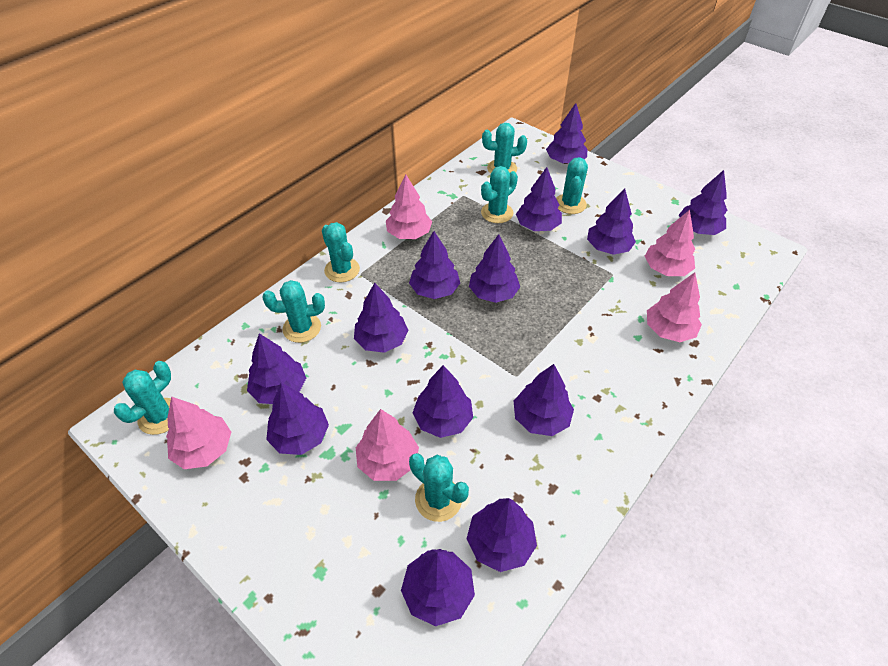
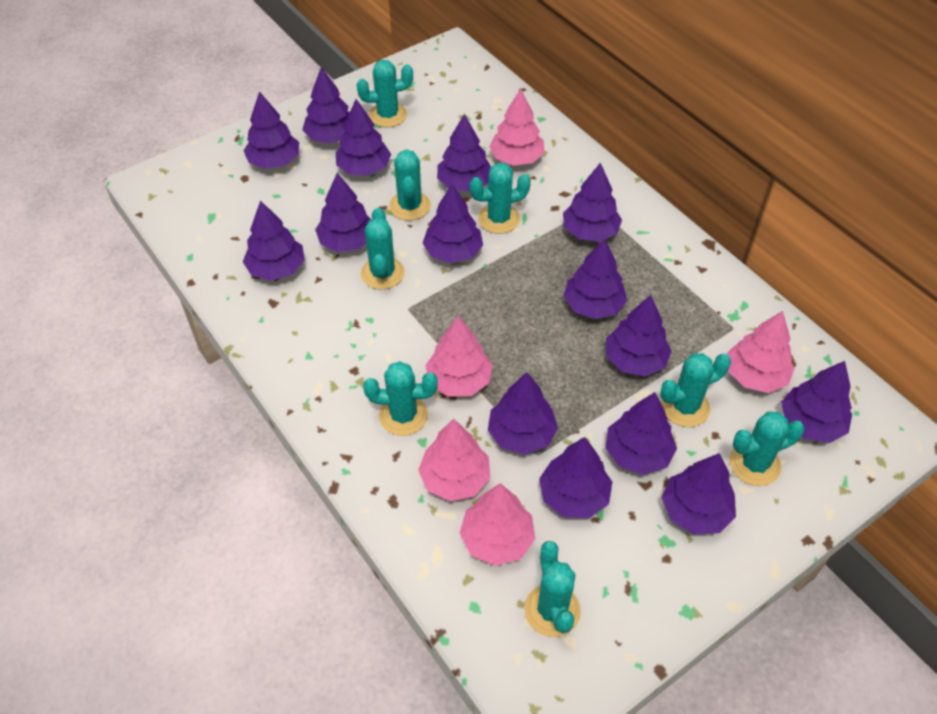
purple tree: 13 -> 15
turquoise cactus: 7 -> 8

